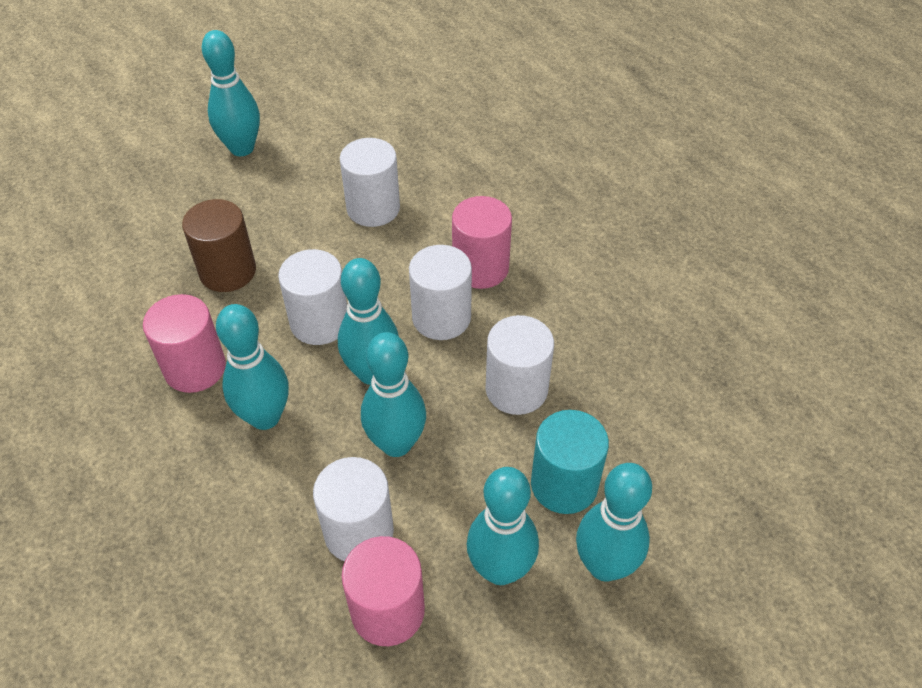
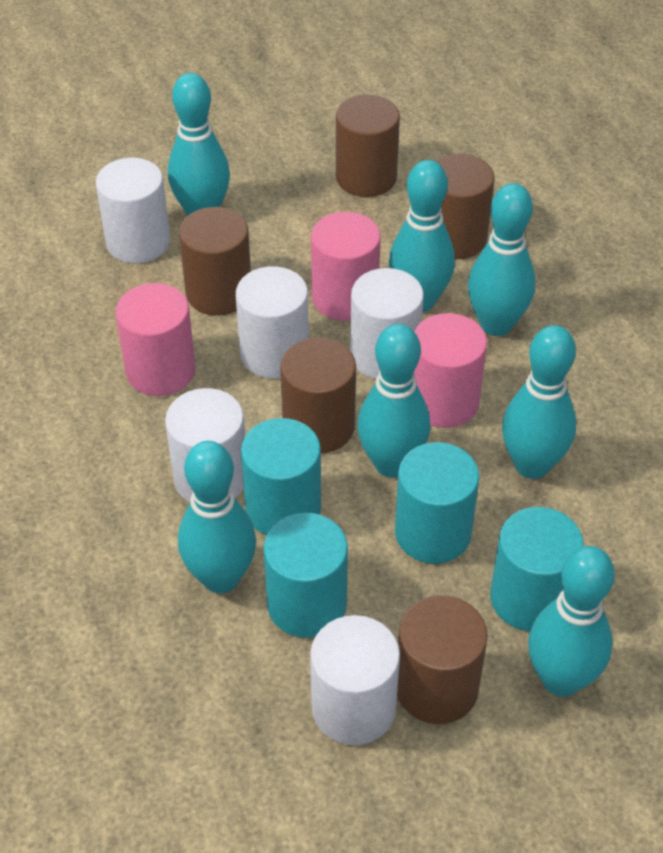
brown cylinder: 1 -> 5
turquoise bowling pin: 6 -> 7
turquoise cylinder: 1 -> 4

